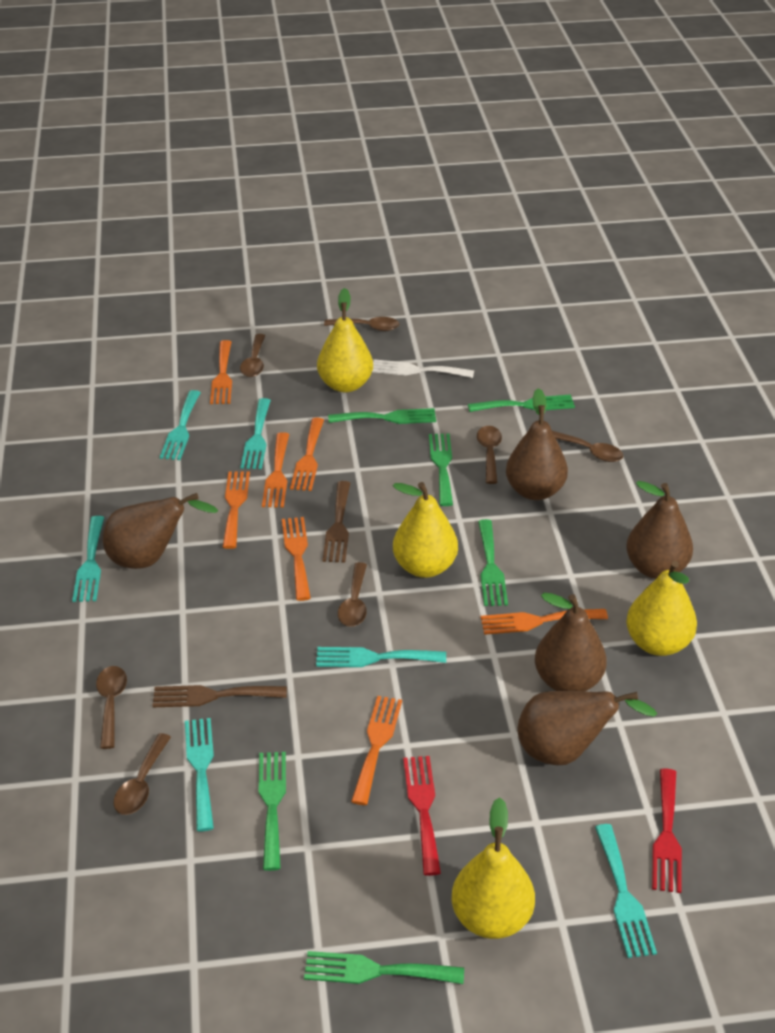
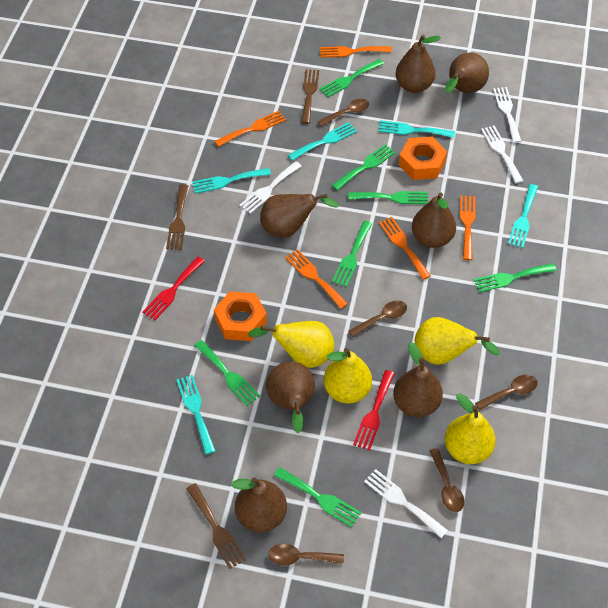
brown fork: 2 -> 3
brown pear: 5 -> 7
brown spoon: 7 -> 5
green fork: 6 -> 7
orange fork: 7 -> 5
orange nut: 0 -> 2
turquoise fork: 6 -> 5
white fork: 1 -> 4

